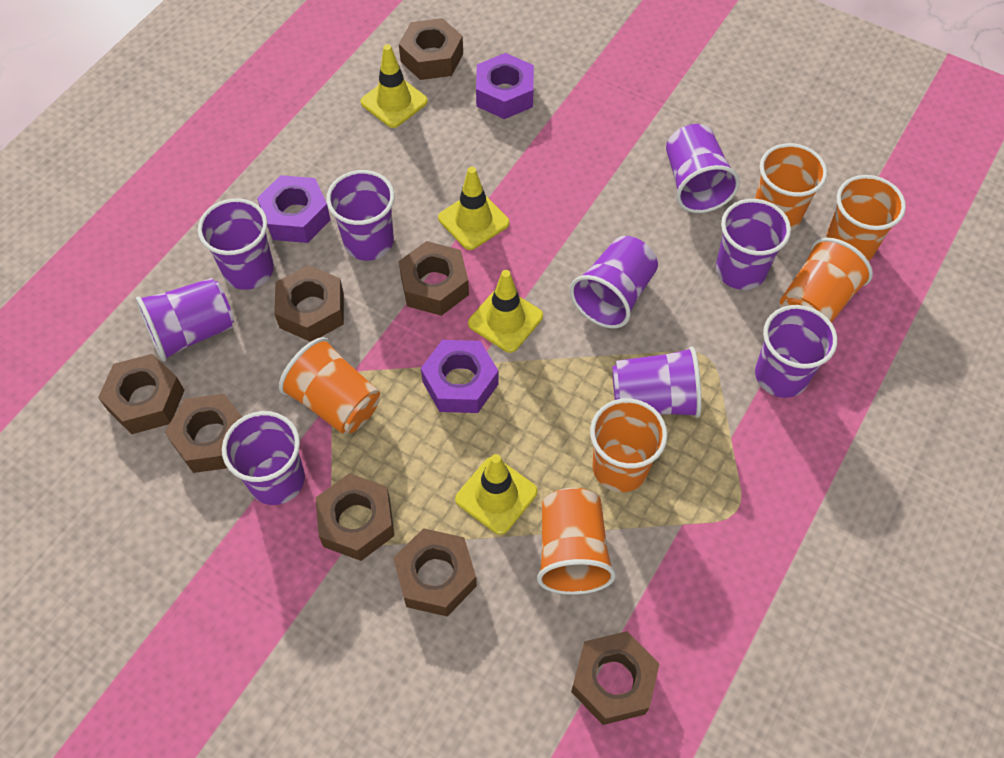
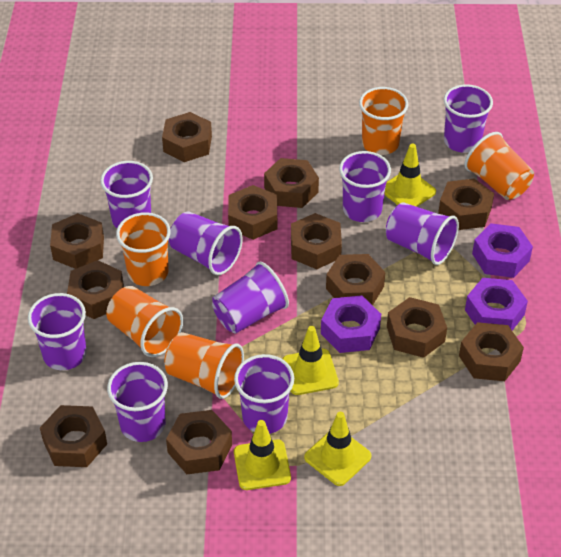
brown nut: 8 -> 12
orange cup: 6 -> 5

